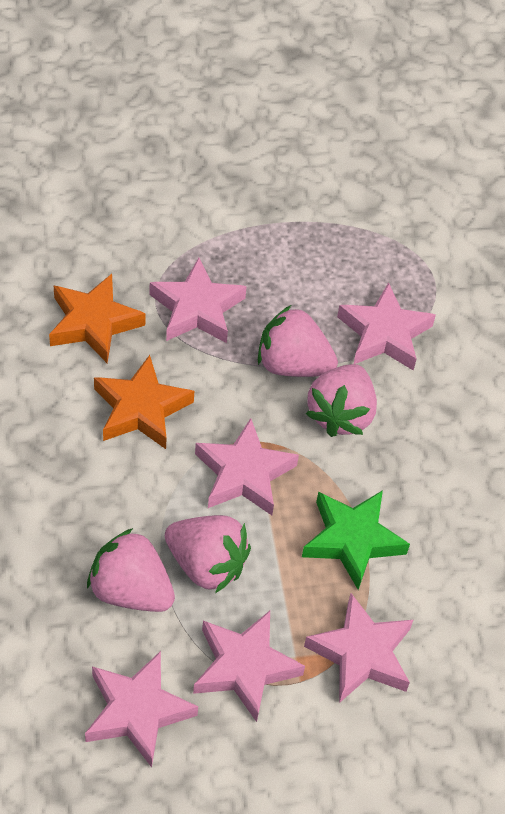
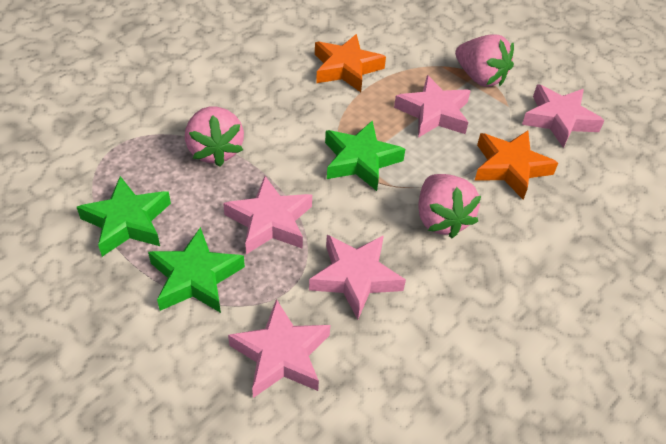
green star: 1 -> 3
pink star: 6 -> 5
pink strawberry: 4 -> 3

